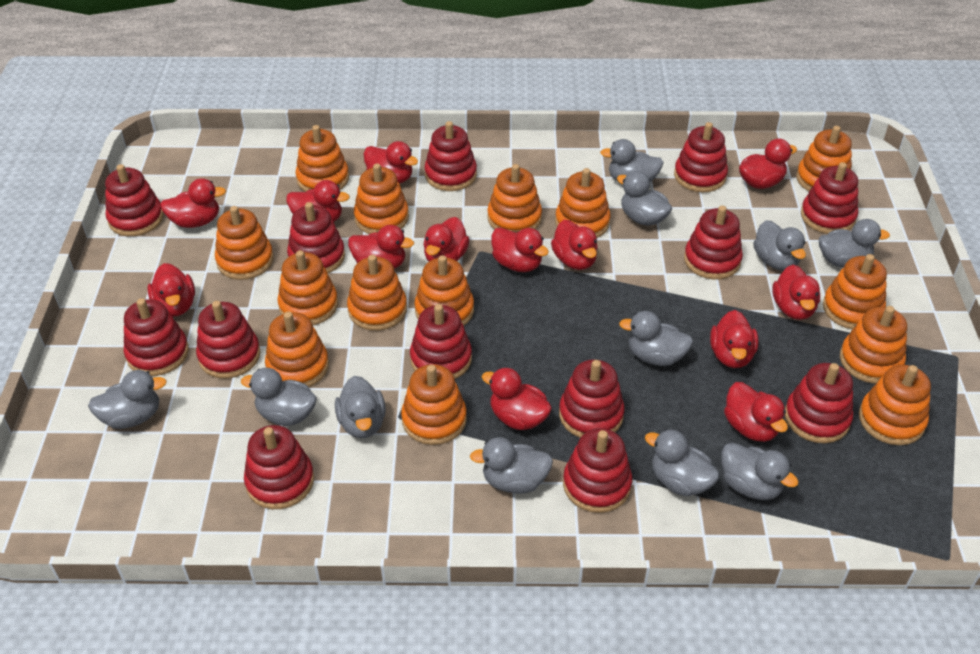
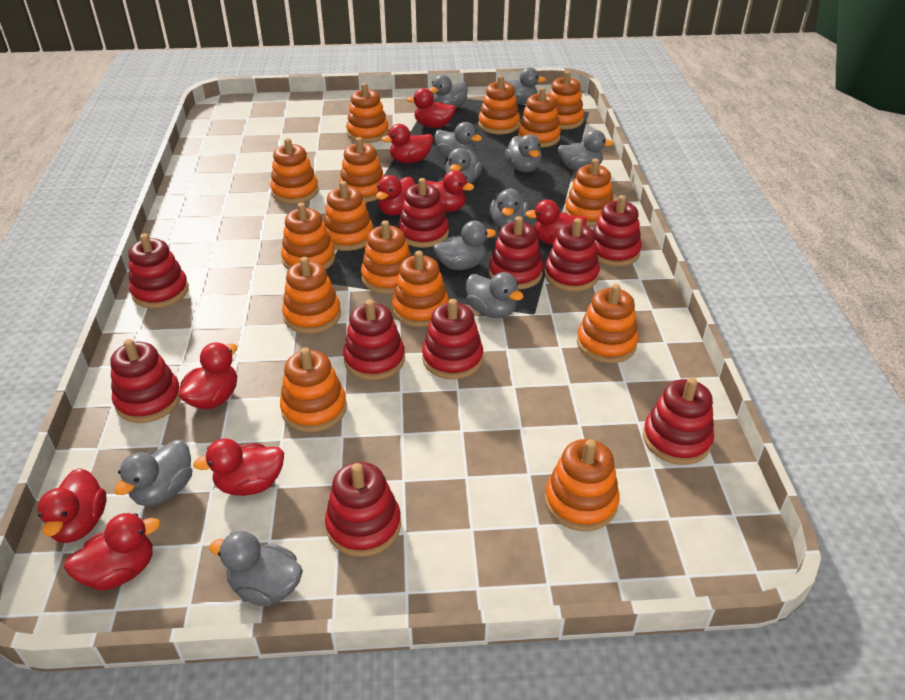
orange stacking toy: 14 -> 15
red duck: 13 -> 9
red stacking toy: 13 -> 10

